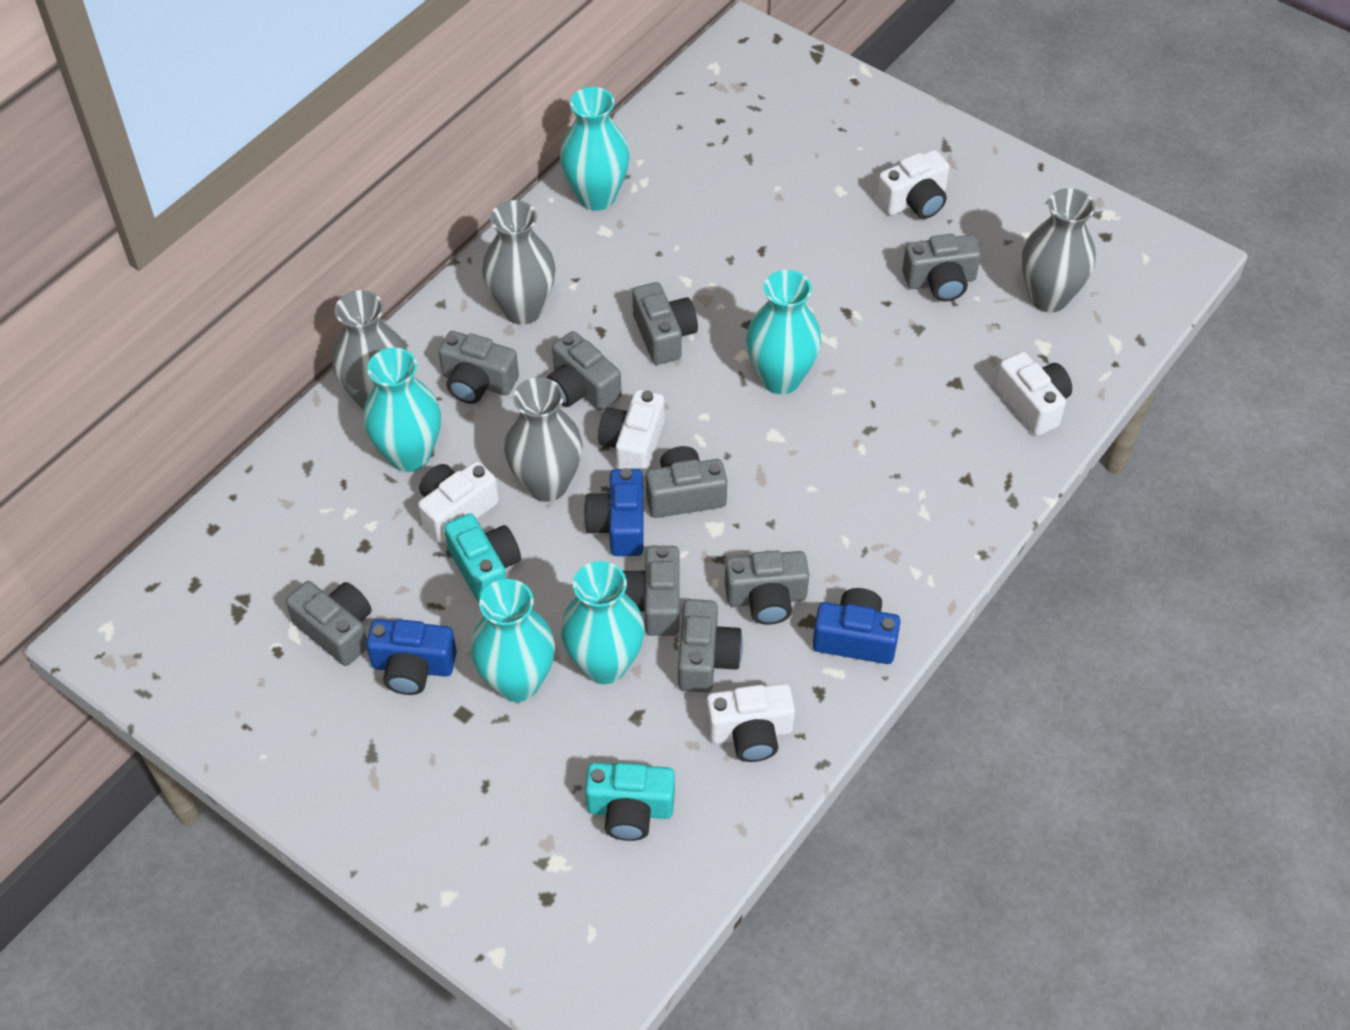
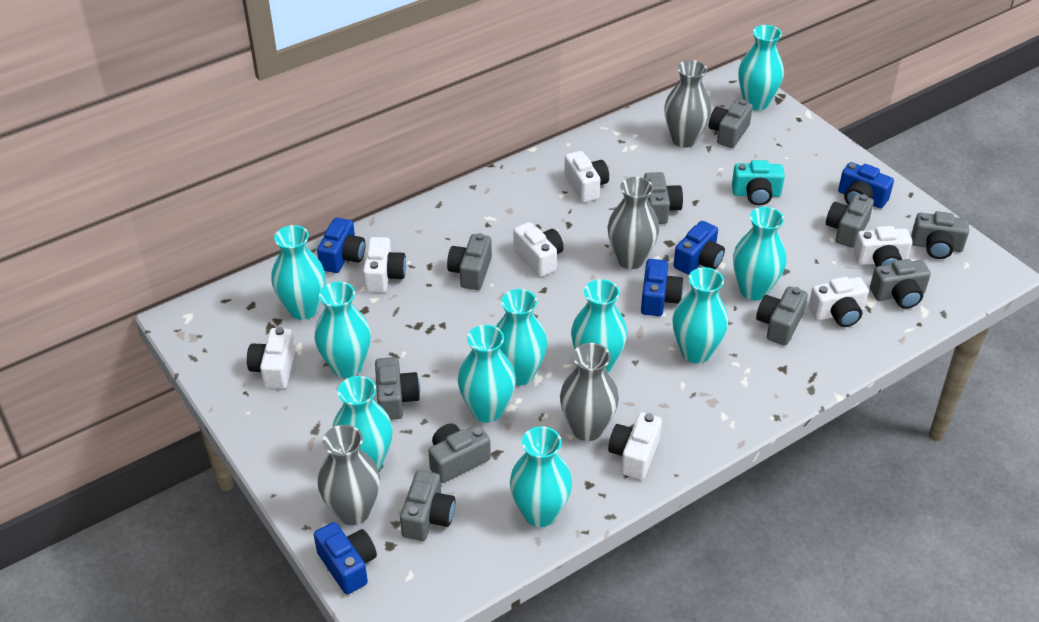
blue camera: 3 -> 5
grey camera: 9 -> 10
turquoise camera: 2 -> 1
turquoise vase: 5 -> 10
white camera: 5 -> 7

